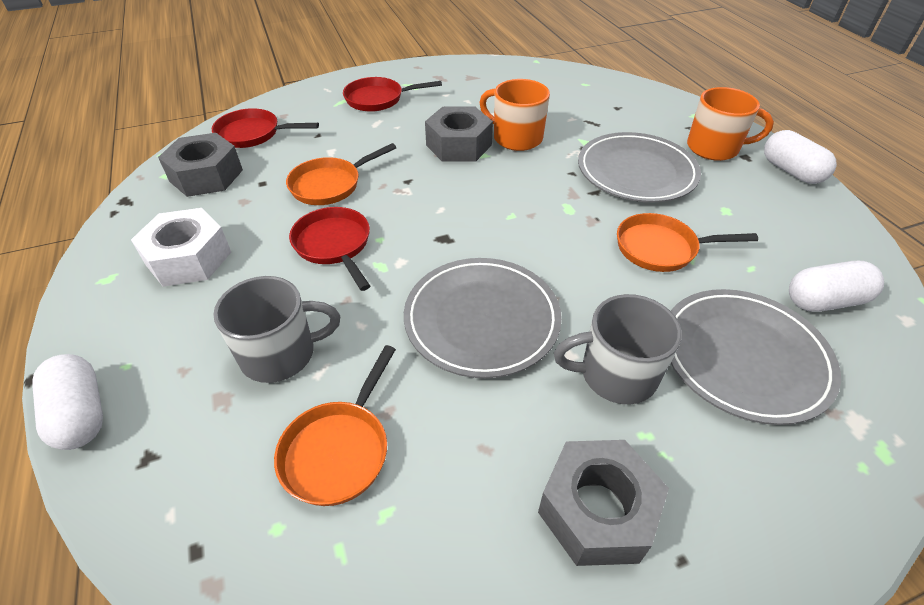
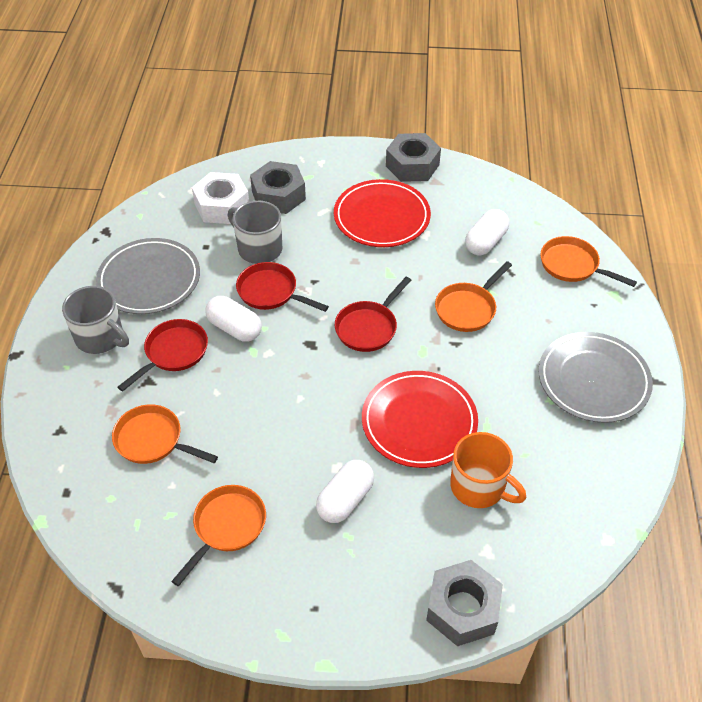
grey plate: 3 -> 2
orange mug: 2 -> 1
orange pan: 3 -> 4
red plate: 0 -> 2

